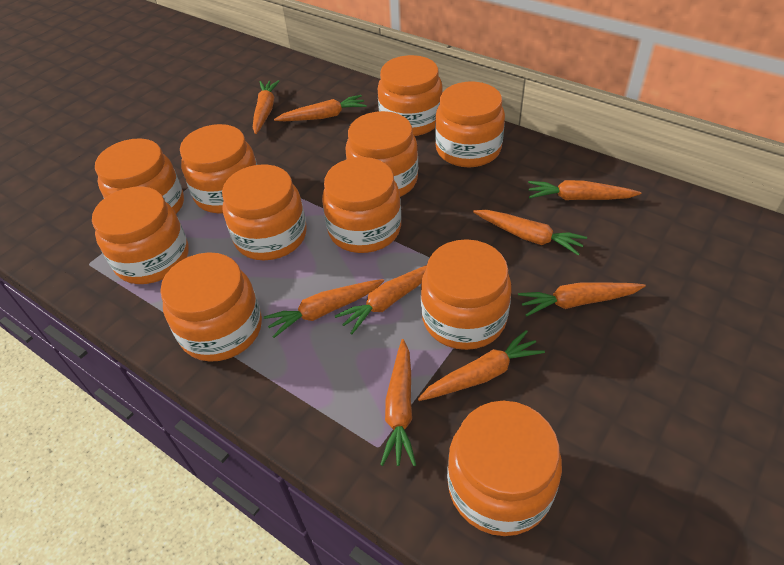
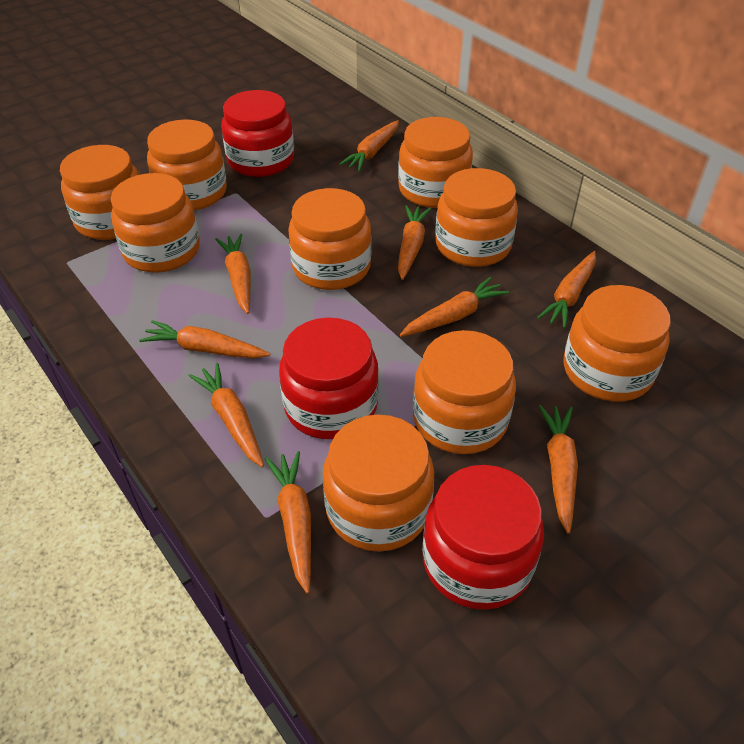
orange jar: 11 -> 9
red jar: 0 -> 3

